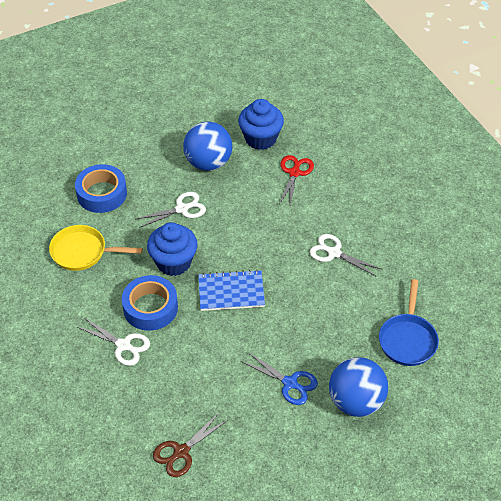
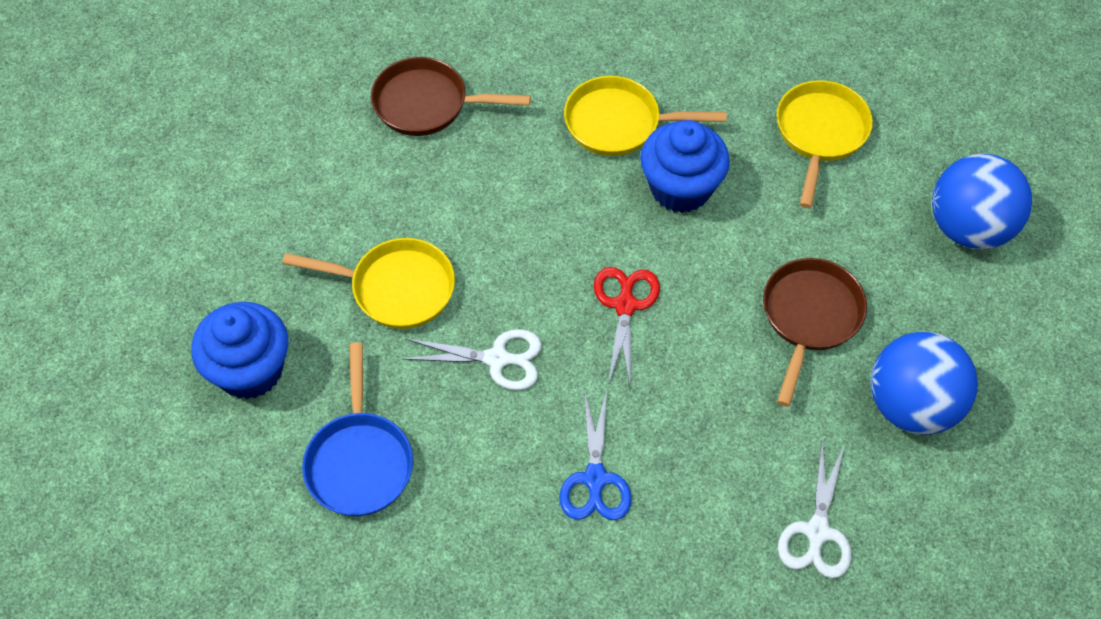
blue notebook: 1 -> 0
blue tape: 2 -> 0
brown pan: 0 -> 2
brown scissors: 1 -> 0
white scissors: 3 -> 2
yellow pan: 1 -> 3

